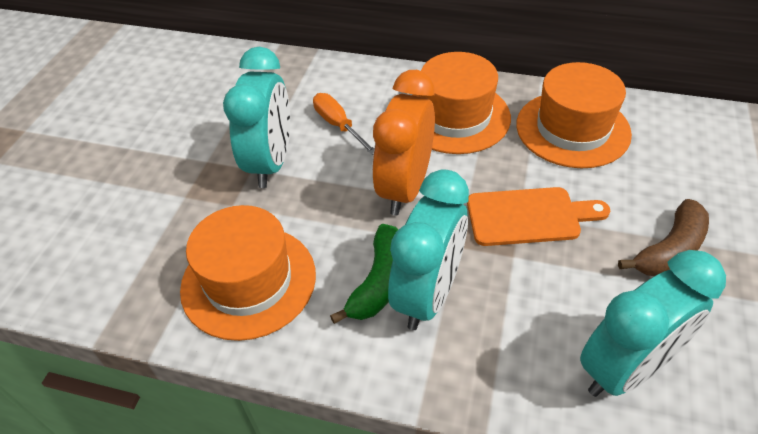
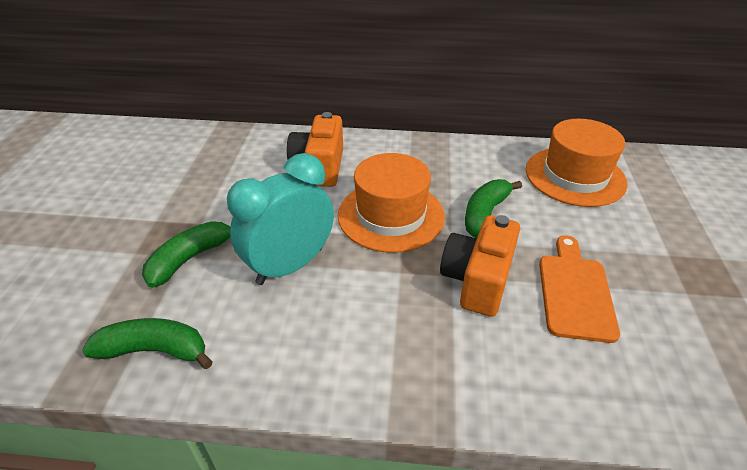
brown banana: 1 -> 0
green banana: 1 -> 3
orange camera: 0 -> 2
orange clock: 1 -> 0
orange hat: 3 -> 2
orange screwdriver: 1 -> 0
turquoise clock: 3 -> 1

